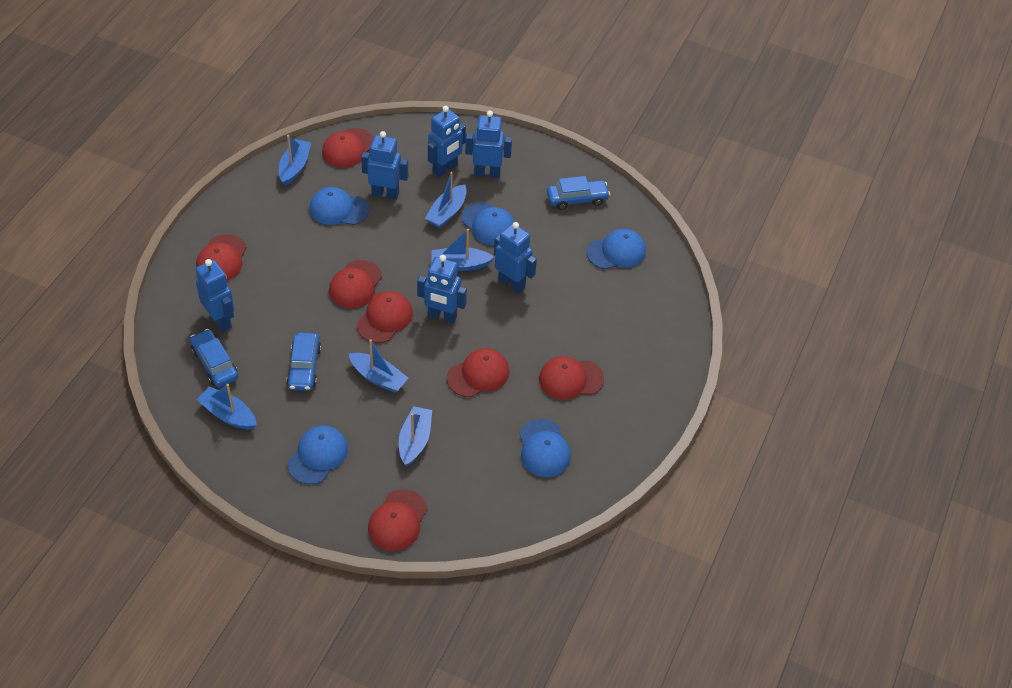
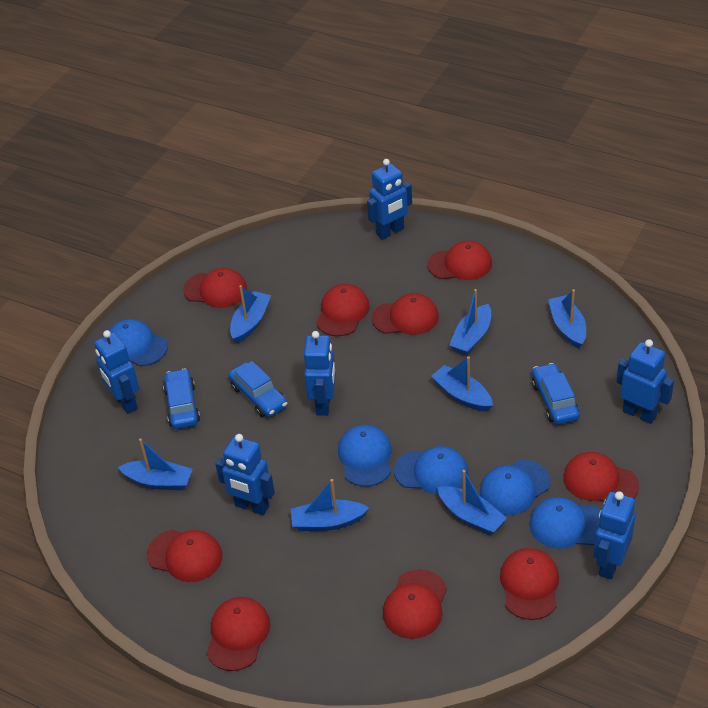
blue boat: 6 -> 7
red cap: 7 -> 9

